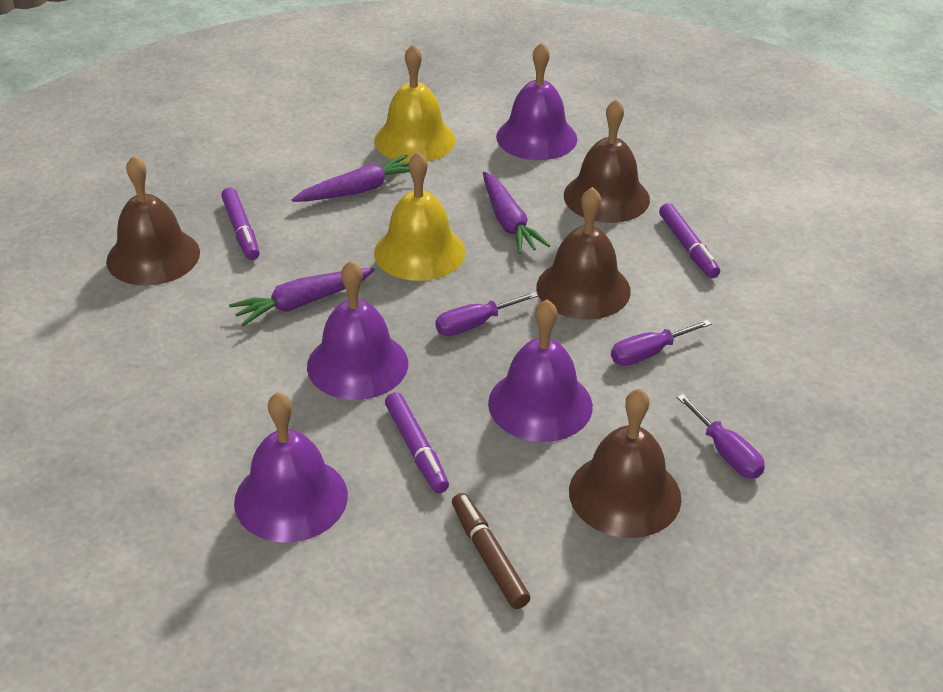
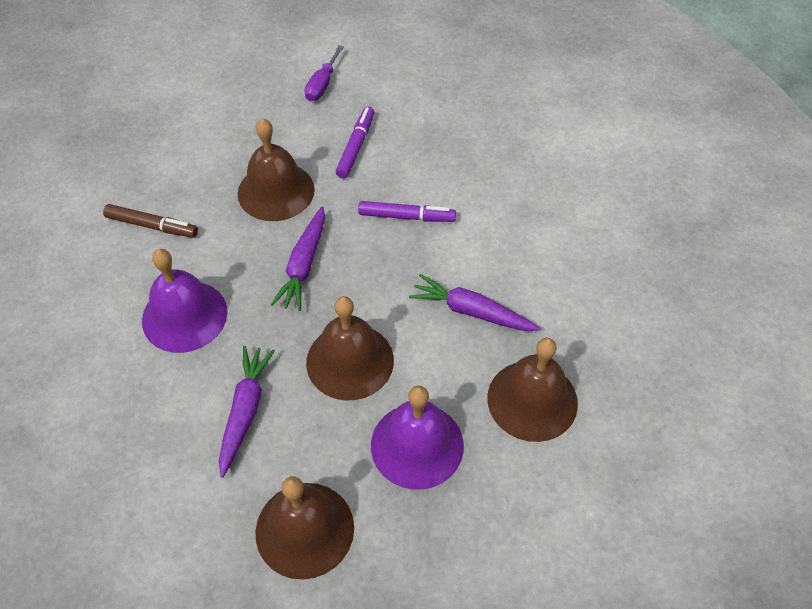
purple bell: 4 -> 2
purple marker: 3 -> 2
purple screwdriver: 3 -> 1
yellow bell: 2 -> 0

